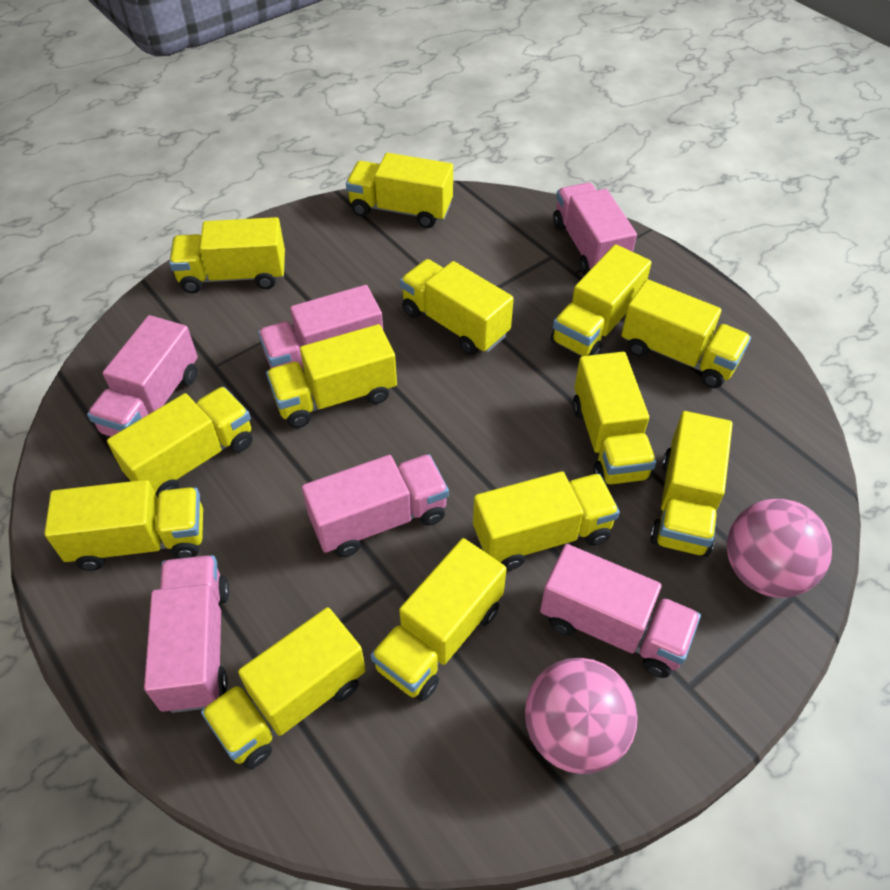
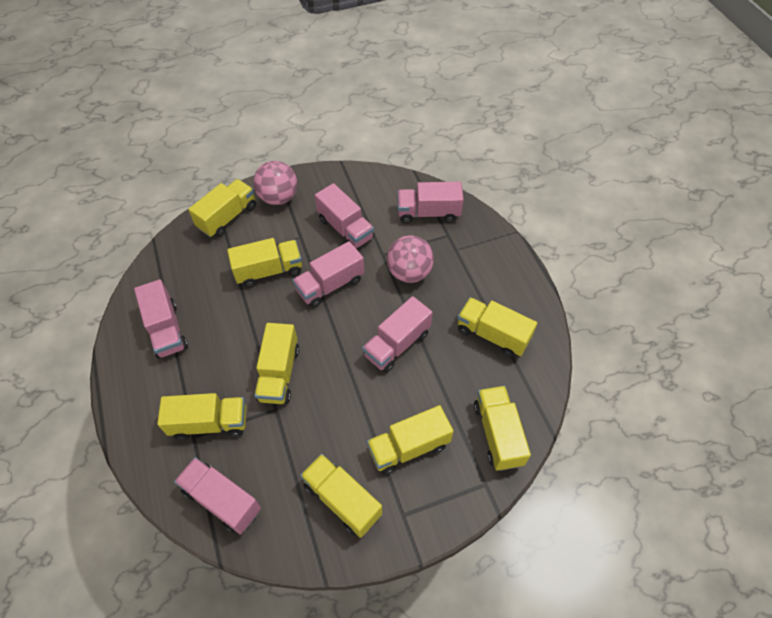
yellow truck: 13 -> 8

